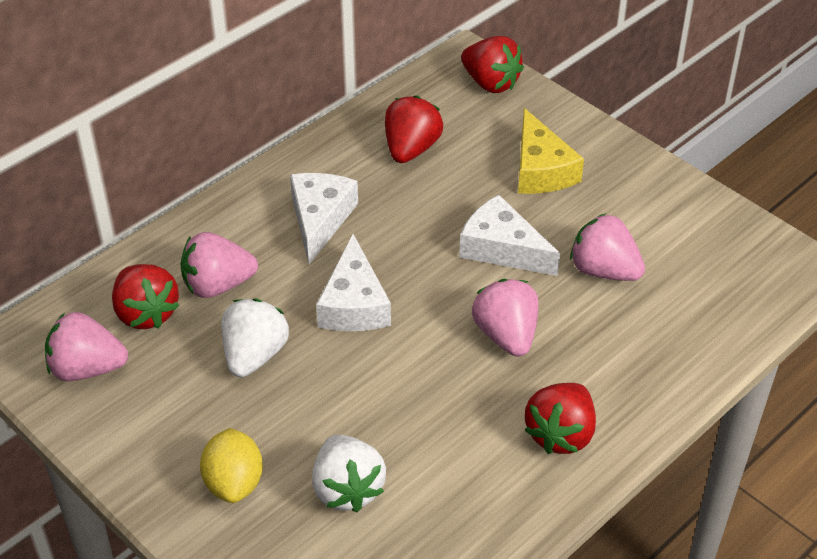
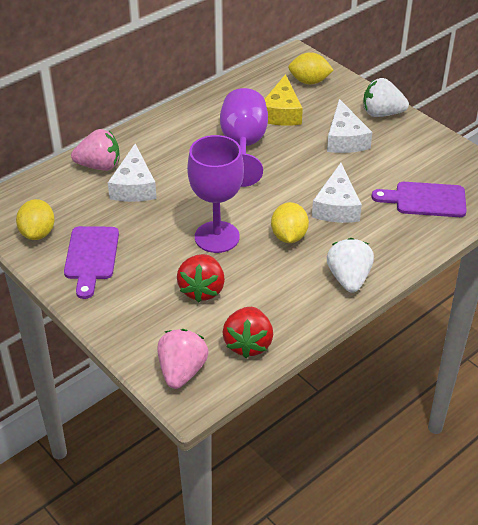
pink strawberry: 4 -> 2
purple cutting board: 0 -> 2
purple goblet: 0 -> 2
red strawberry: 4 -> 2
yellow lemon: 1 -> 3

